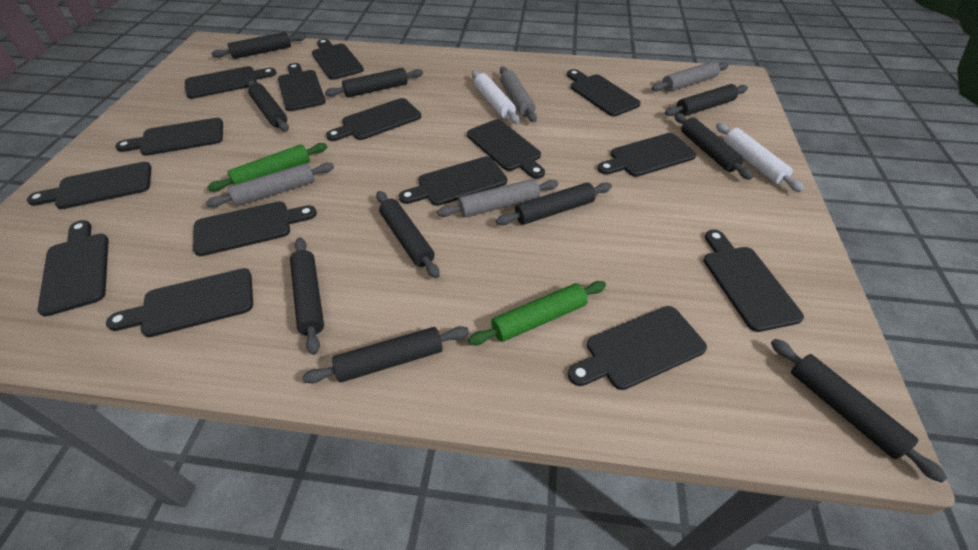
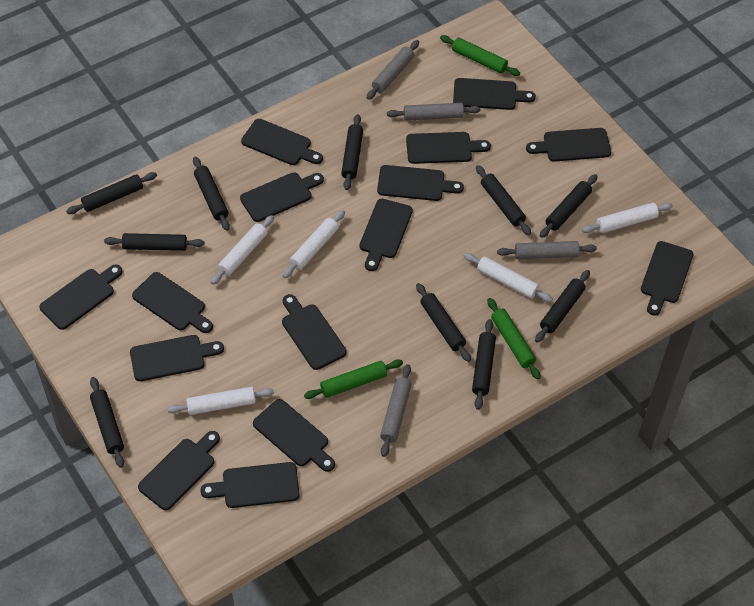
green rolling pin: 2 -> 3
white rolling pin: 2 -> 5

